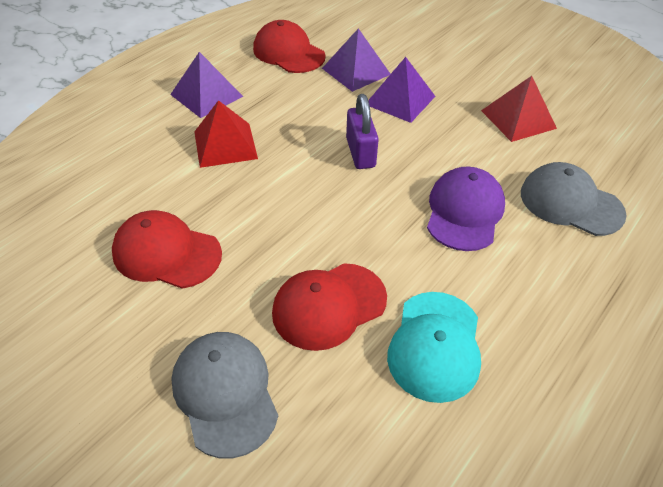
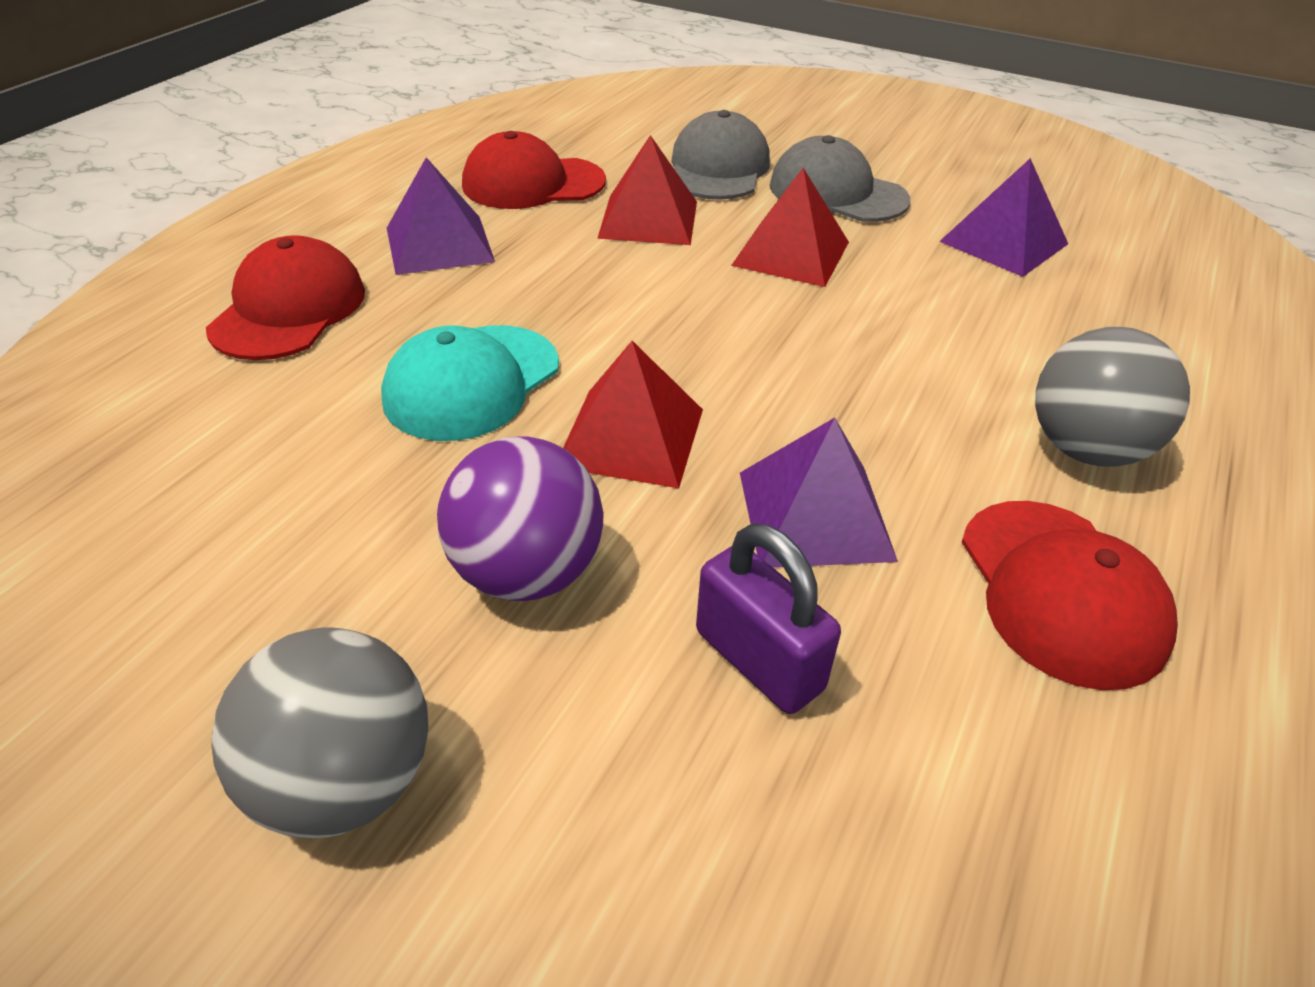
grey ball: 0 -> 2
purple ball: 0 -> 1
purple cap: 1 -> 0
red pyramid: 2 -> 3

